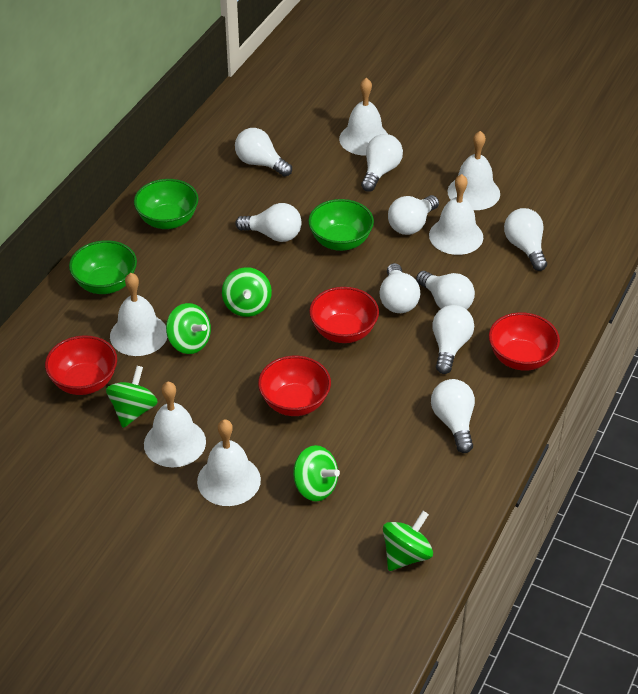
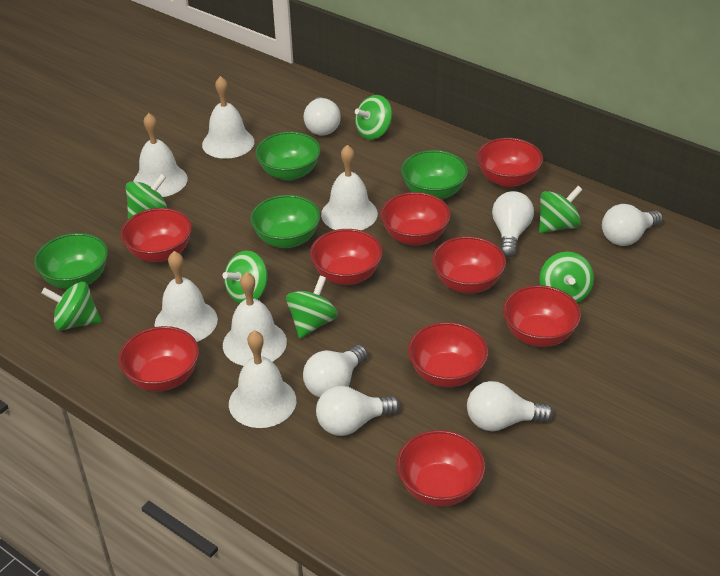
green bowl: 3 -> 4
green spinning top: 5 -> 7
red bowl: 4 -> 9
white light bulb: 9 -> 6

